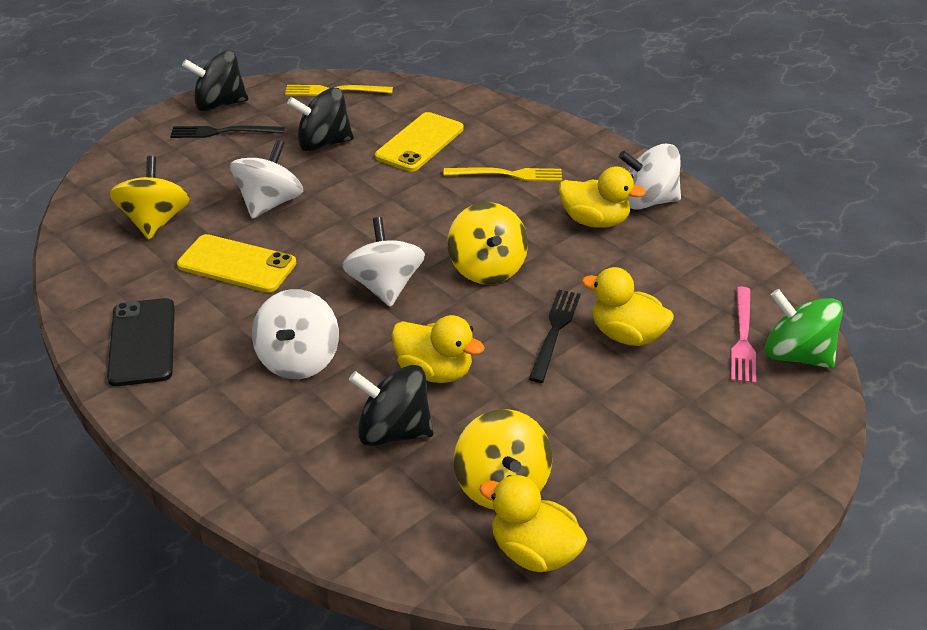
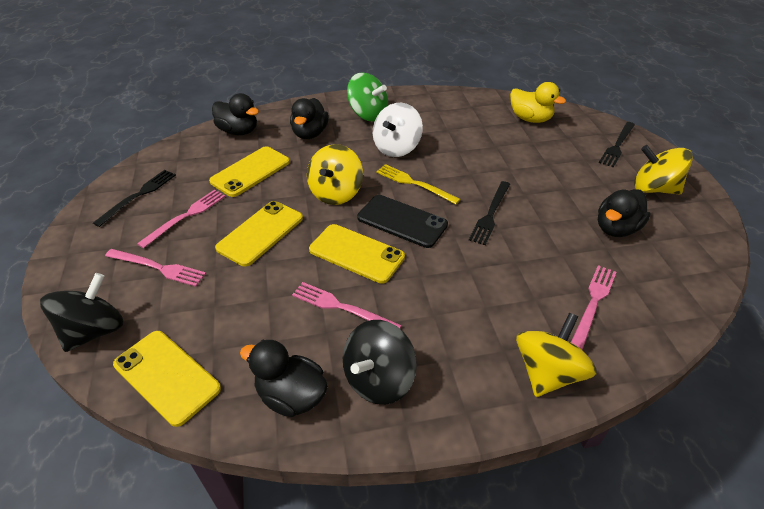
black duck: 0 -> 4
black fork: 2 -> 3
black spinning top: 3 -> 2
pink fork: 1 -> 4
white spinning top: 4 -> 1
yellow duck: 4 -> 1
yellow fork: 2 -> 1
yellow phone: 2 -> 4

